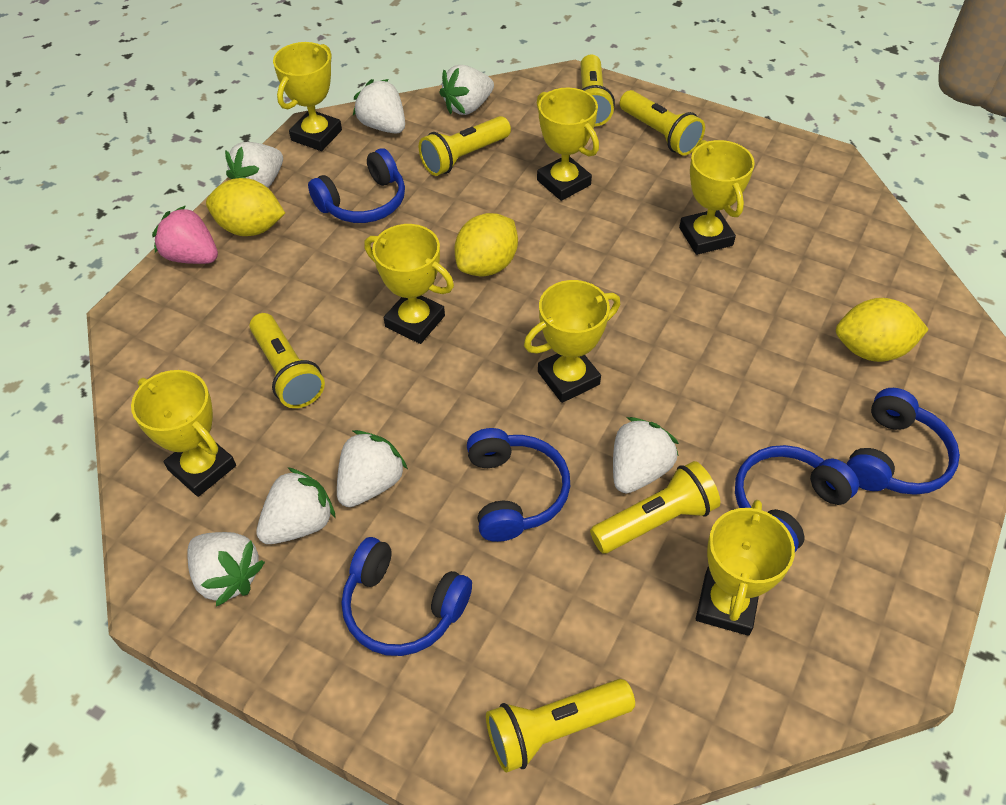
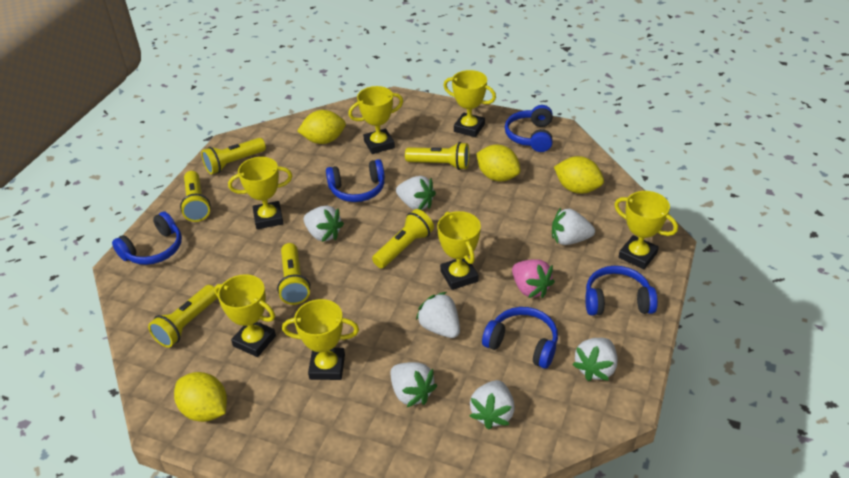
yellow lemon: 3 -> 4

